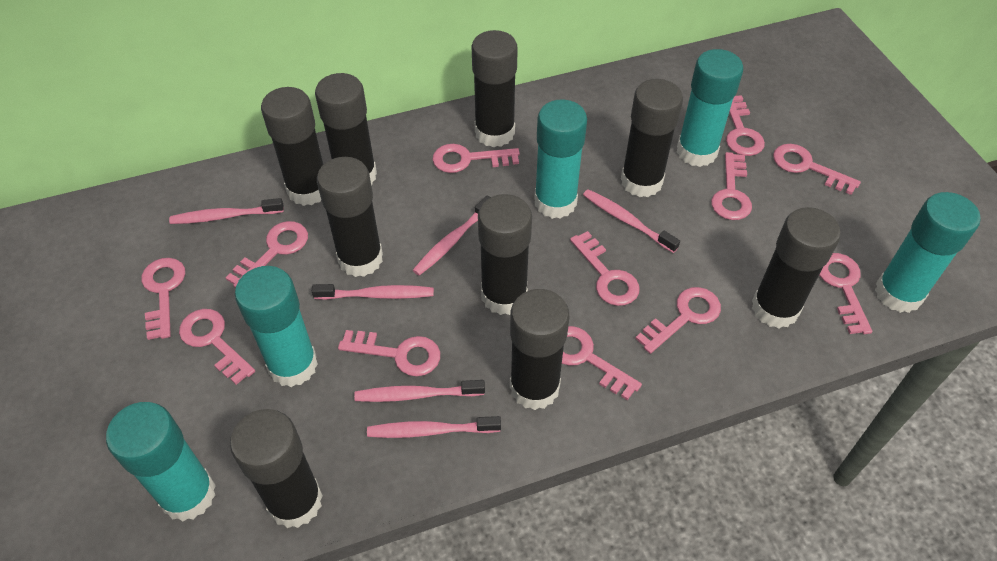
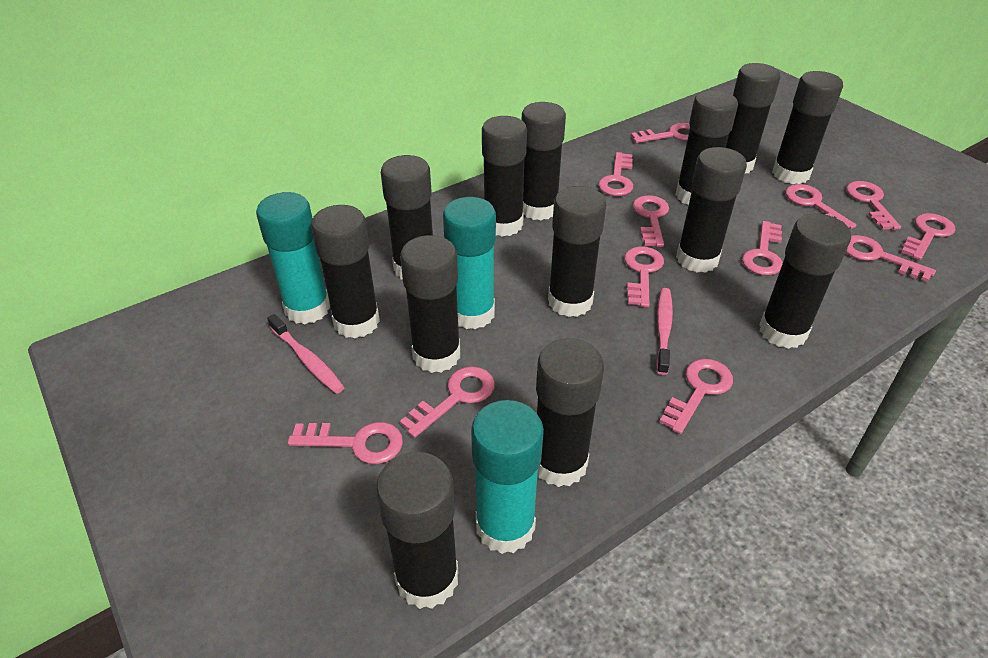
black glue stick: 9 -> 13
pink toothbrush: 6 -> 2
turquoise glue stick: 5 -> 3

